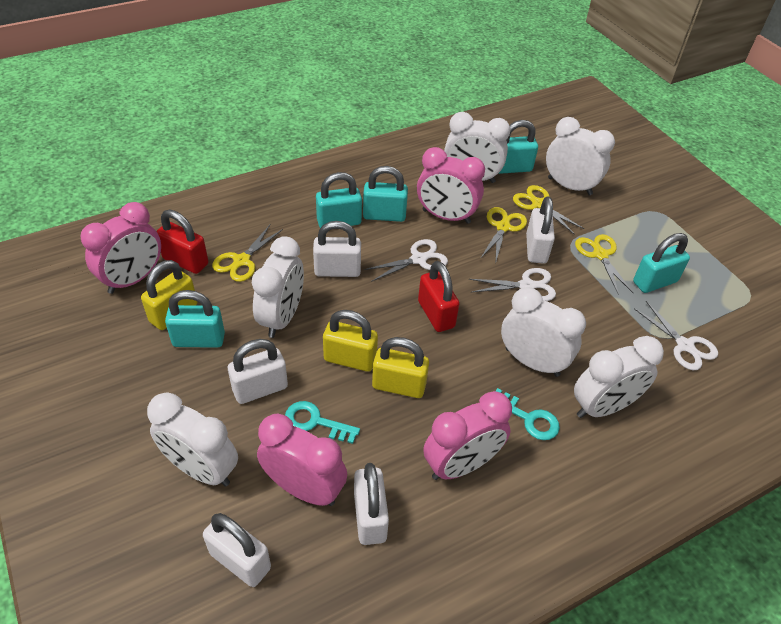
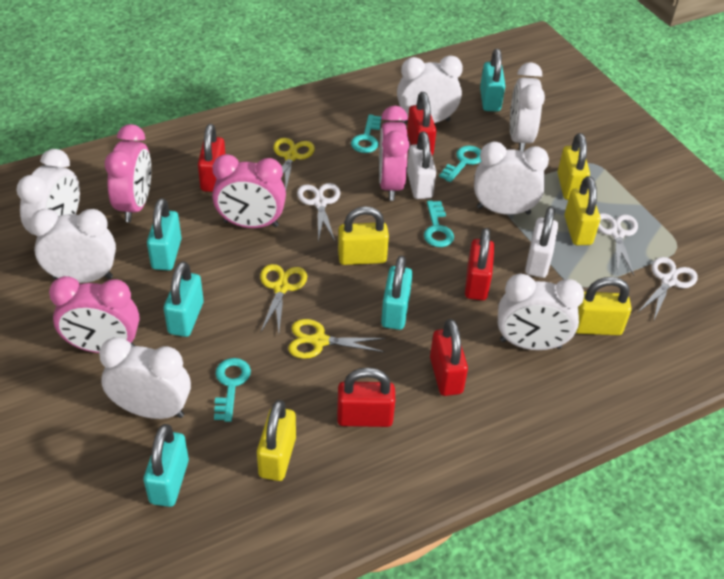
red padlock: 2 -> 5
turquoise key: 2 -> 4
white clock: 6 -> 7
white padlock: 5 -> 2
yellow padlock: 3 -> 5
yellow scissors: 4 -> 3

